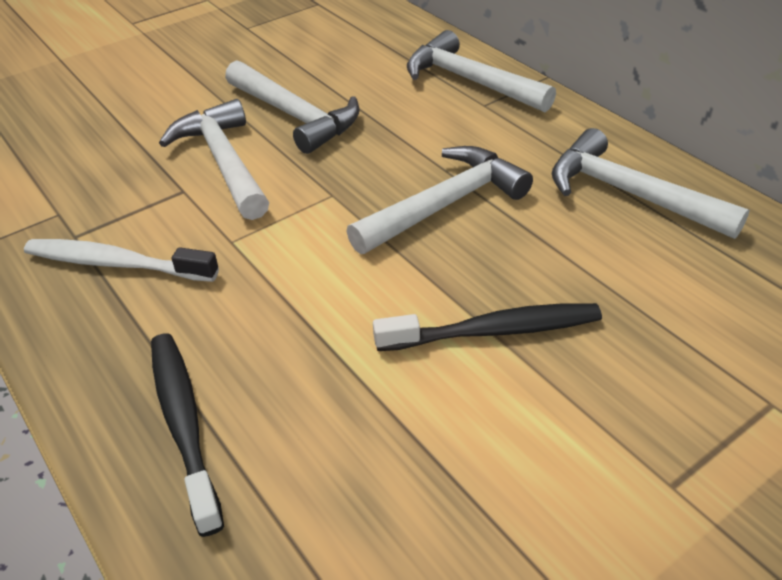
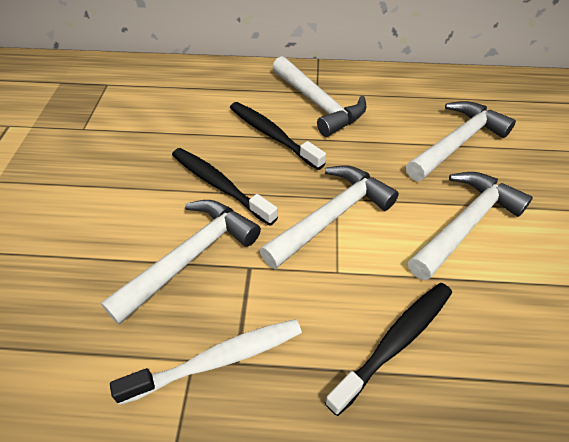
black toothbrush: 2 -> 3

